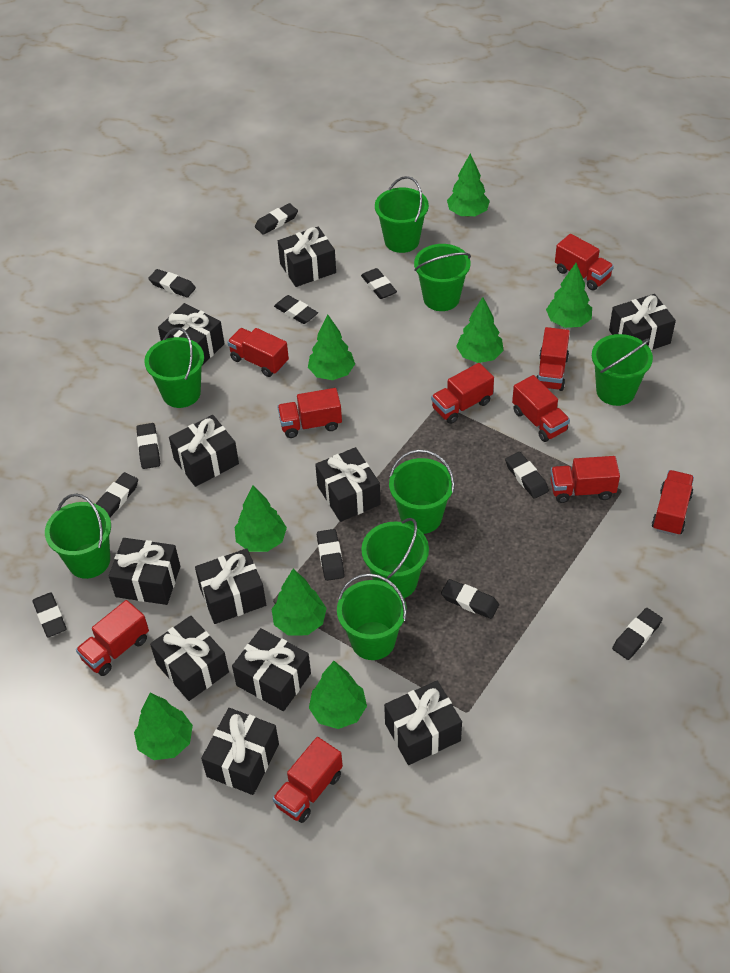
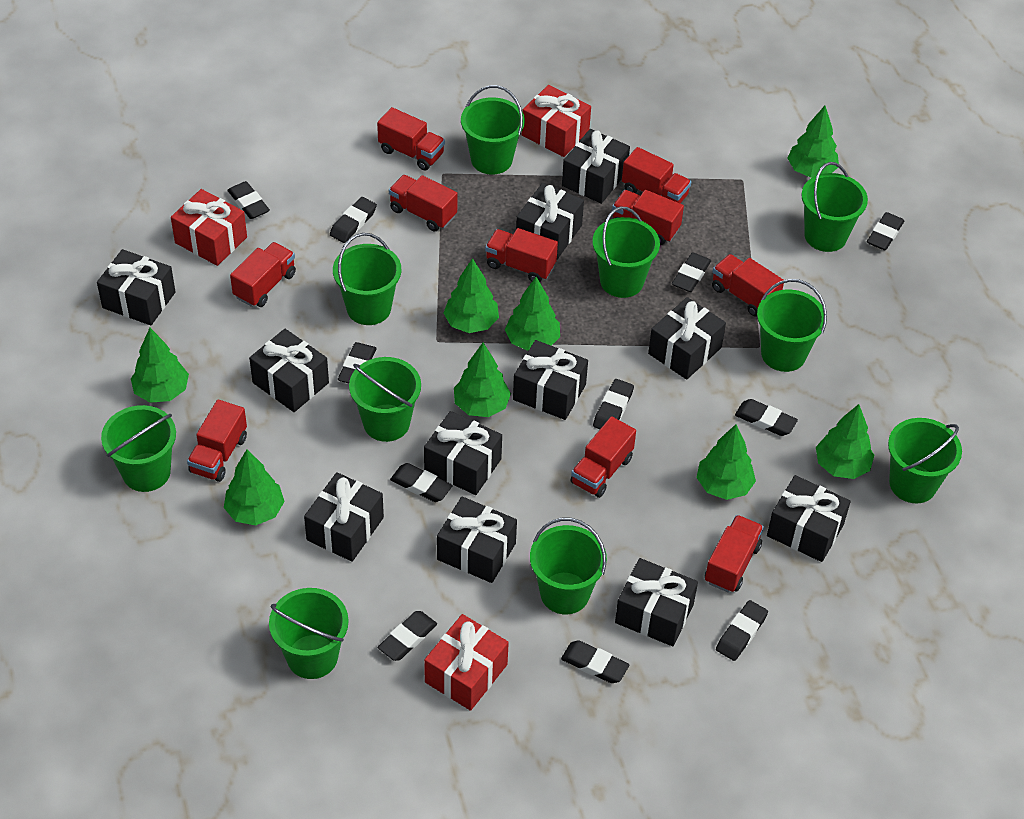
green bucket: 8 -> 10
red gift: 0 -> 3

